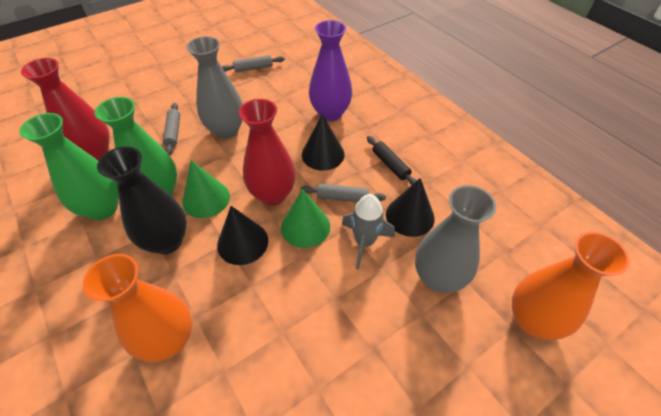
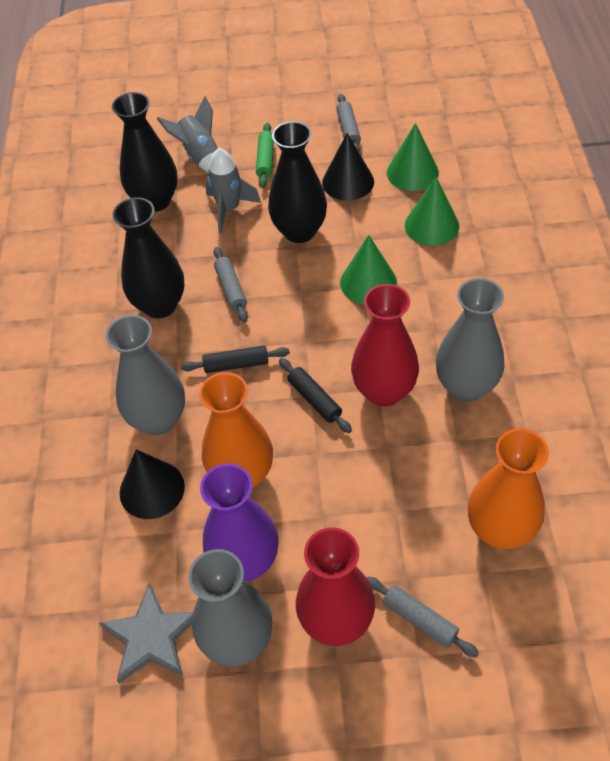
black cone: 3 -> 2
black rolling pin: 1 -> 2
black vase: 1 -> 3
green cone: 2 -> 3
green rolling pin: 0 -> 1
green vase: 2 -> 0
grey rocket: 1 -> 2
grey star: 0 -> 1
grey vase: 2 -> 3

